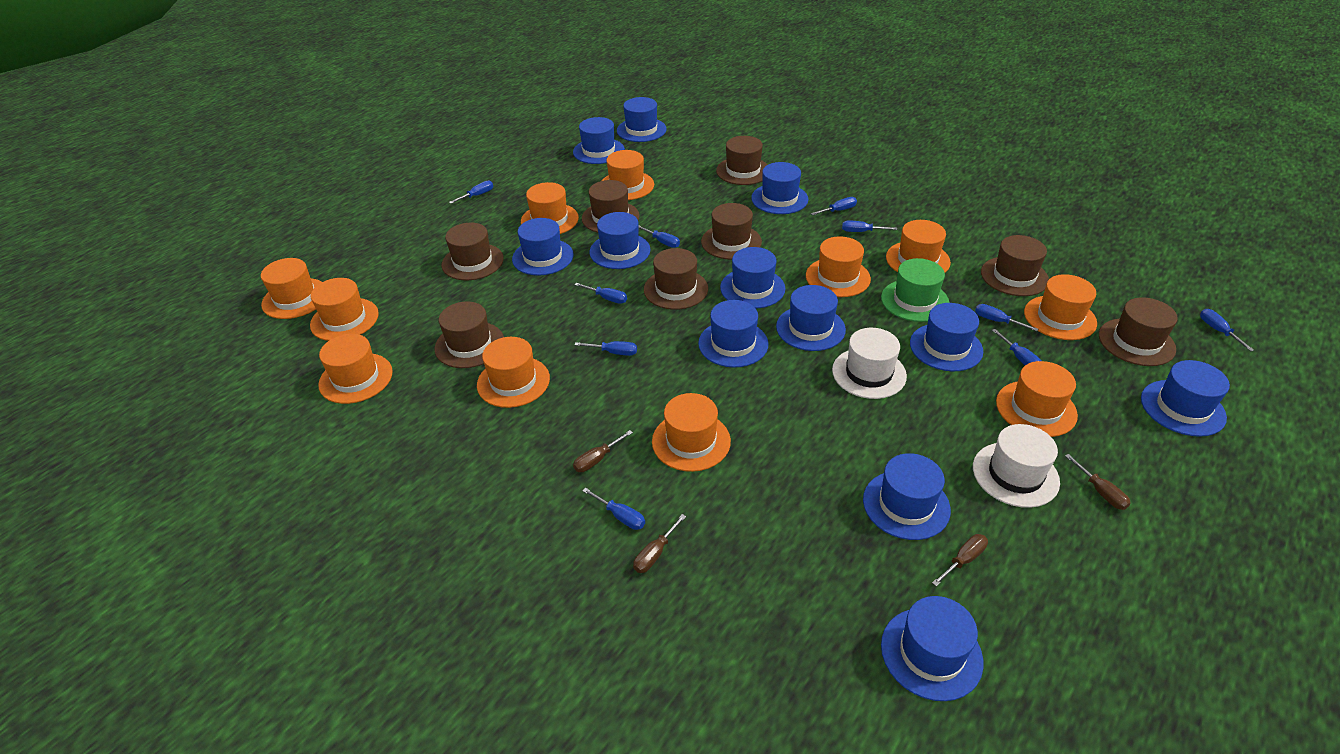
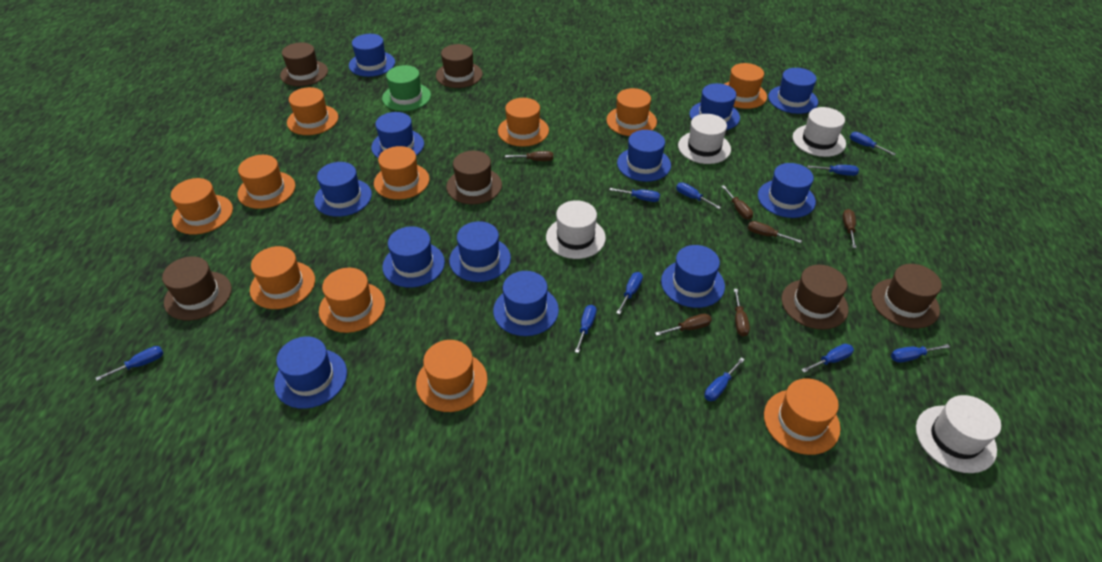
brown hat: 8 -> 6
brown screwdriver: 4 -> 6
white hat: 2 -> 4

